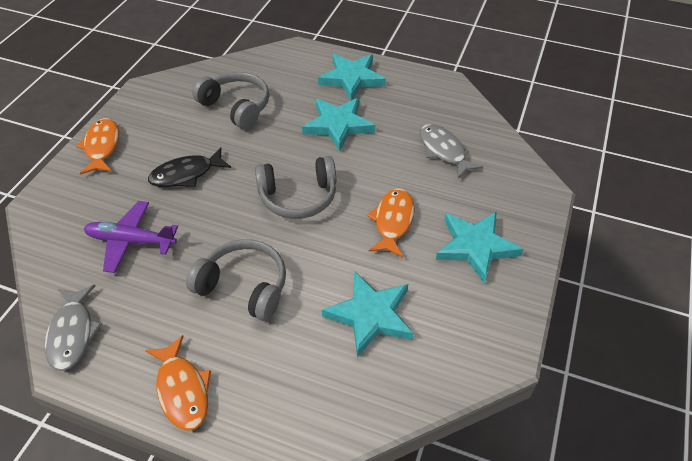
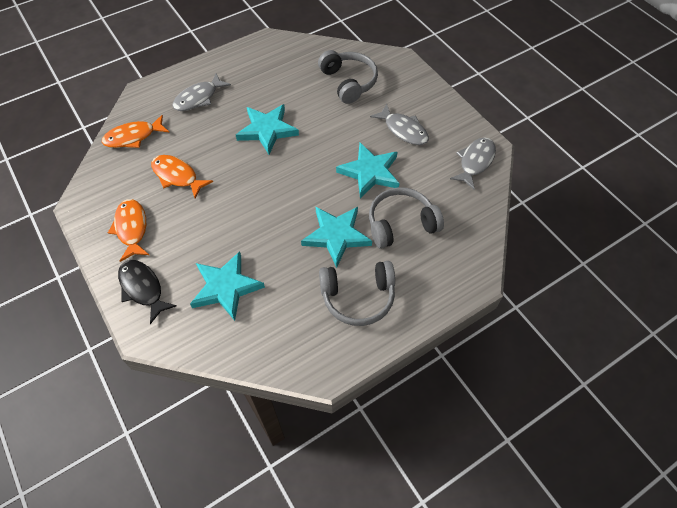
grey fish: 2 -> 3
purple plane: 1 -> 0

